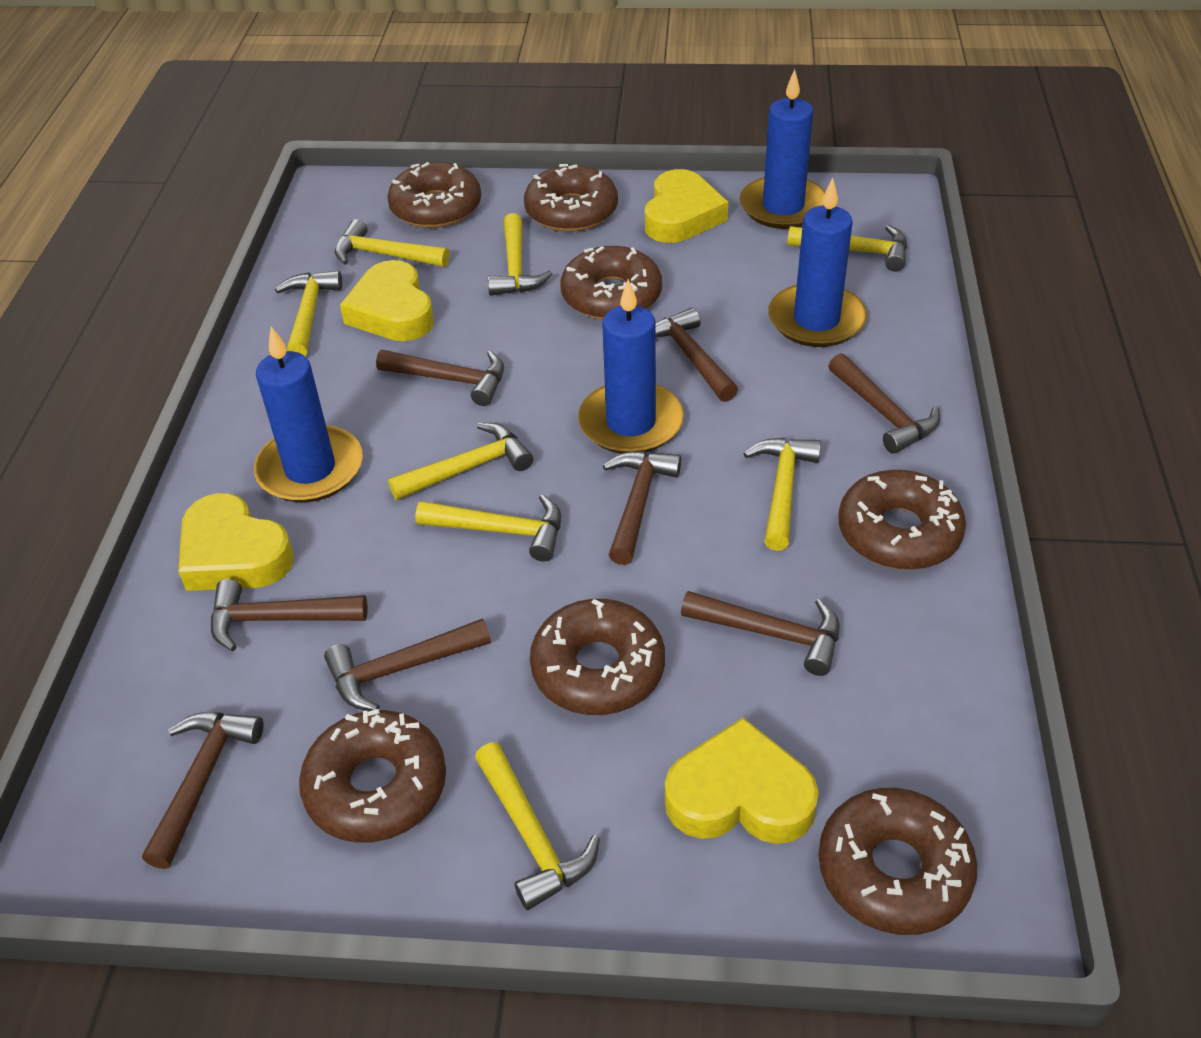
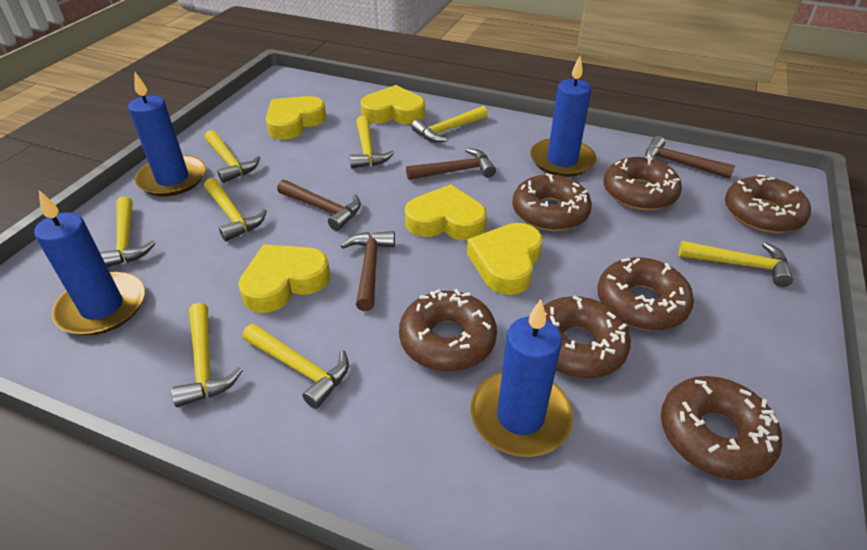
brown hammer: 8 -> 4
yellow heart: 4 -> 5

